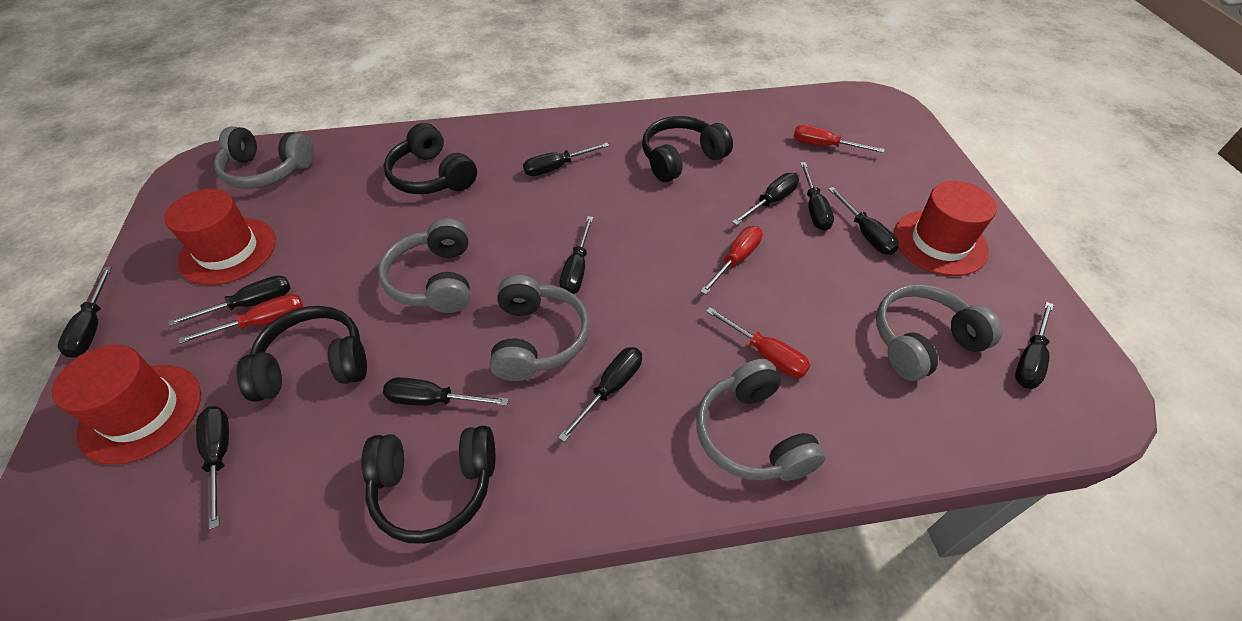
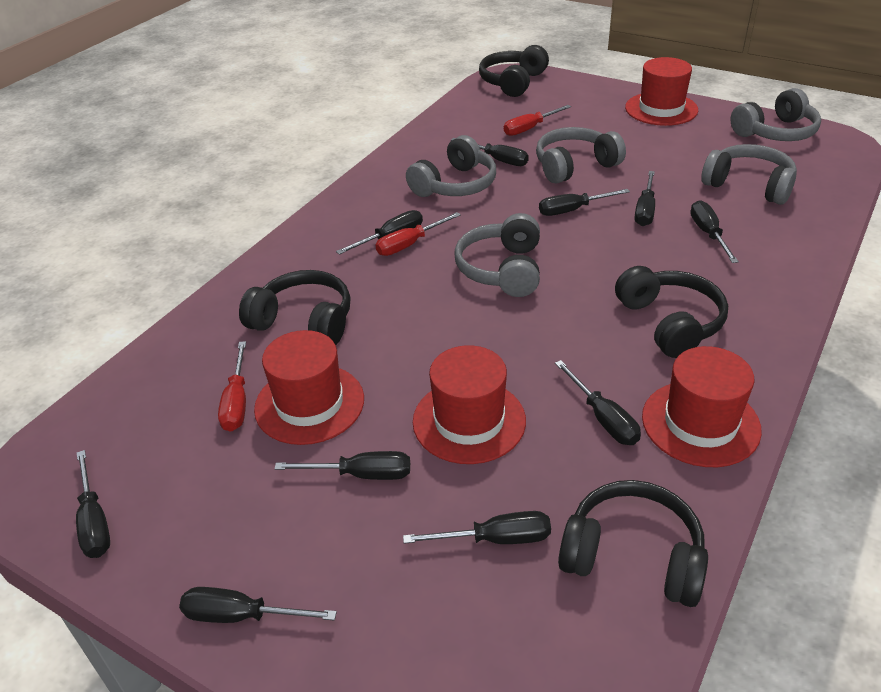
black screwdriver: 11 -> 10
red hat: 3 -> 4
red screwdriver: 4 -> 3

